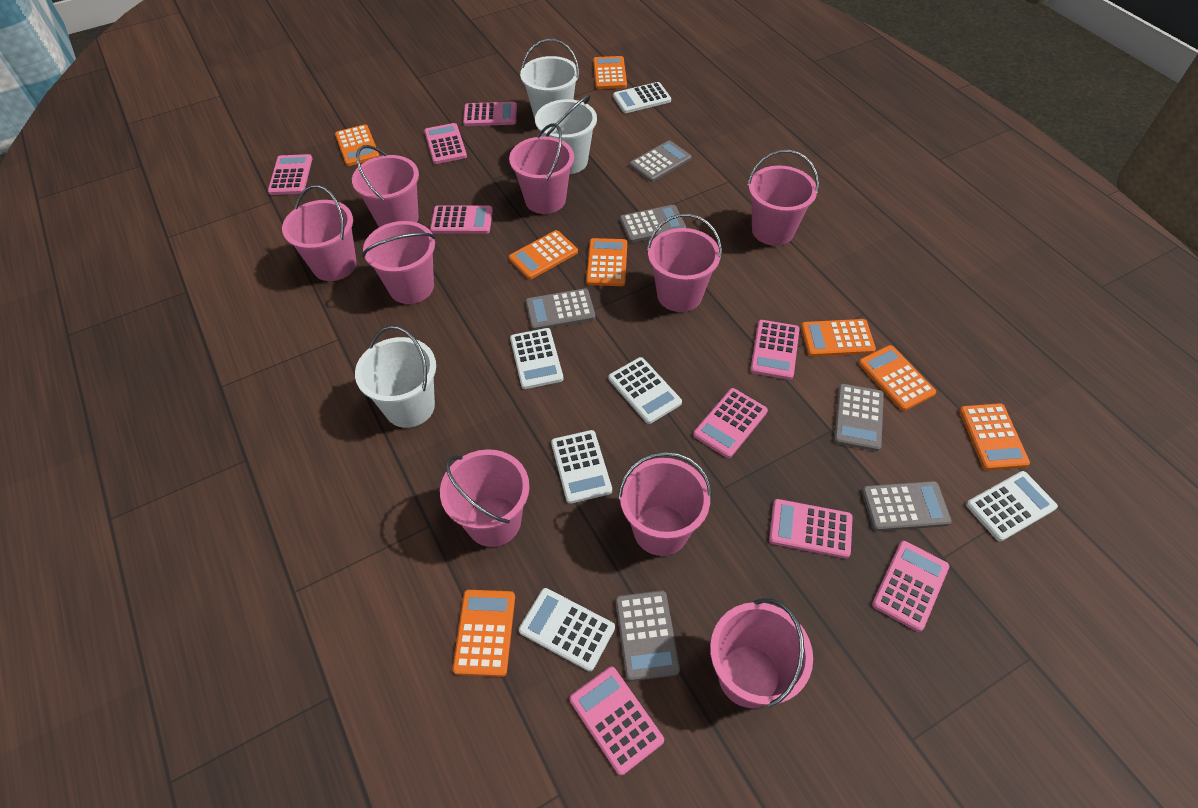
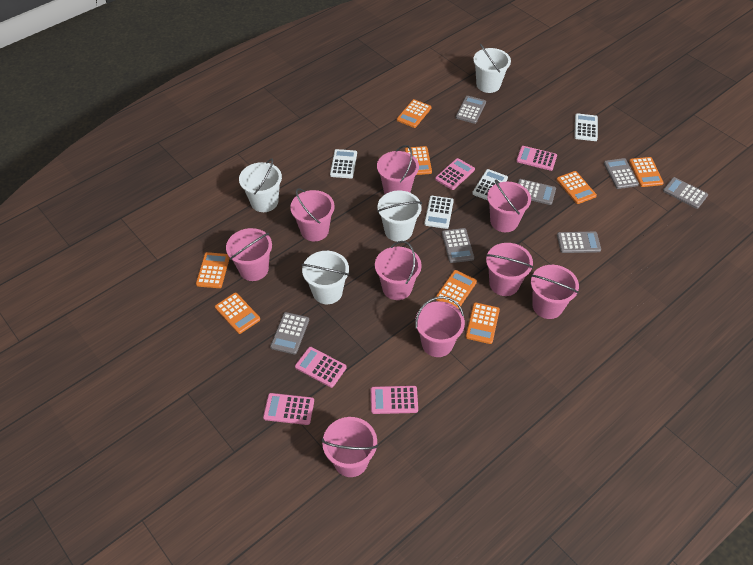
grey calculator: 6 -> 7
pink calculator: 9 -> 5
white bucket: 3 -> 4
white calculator: 6 -> 4

